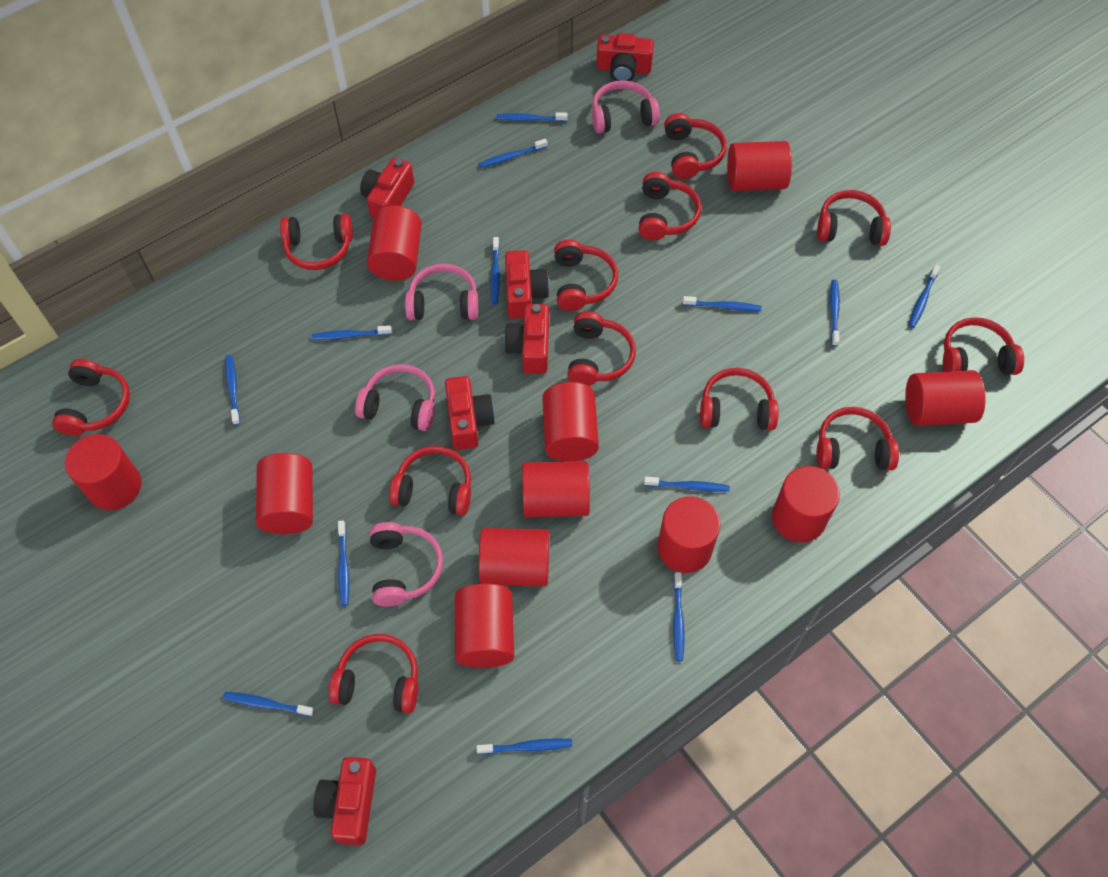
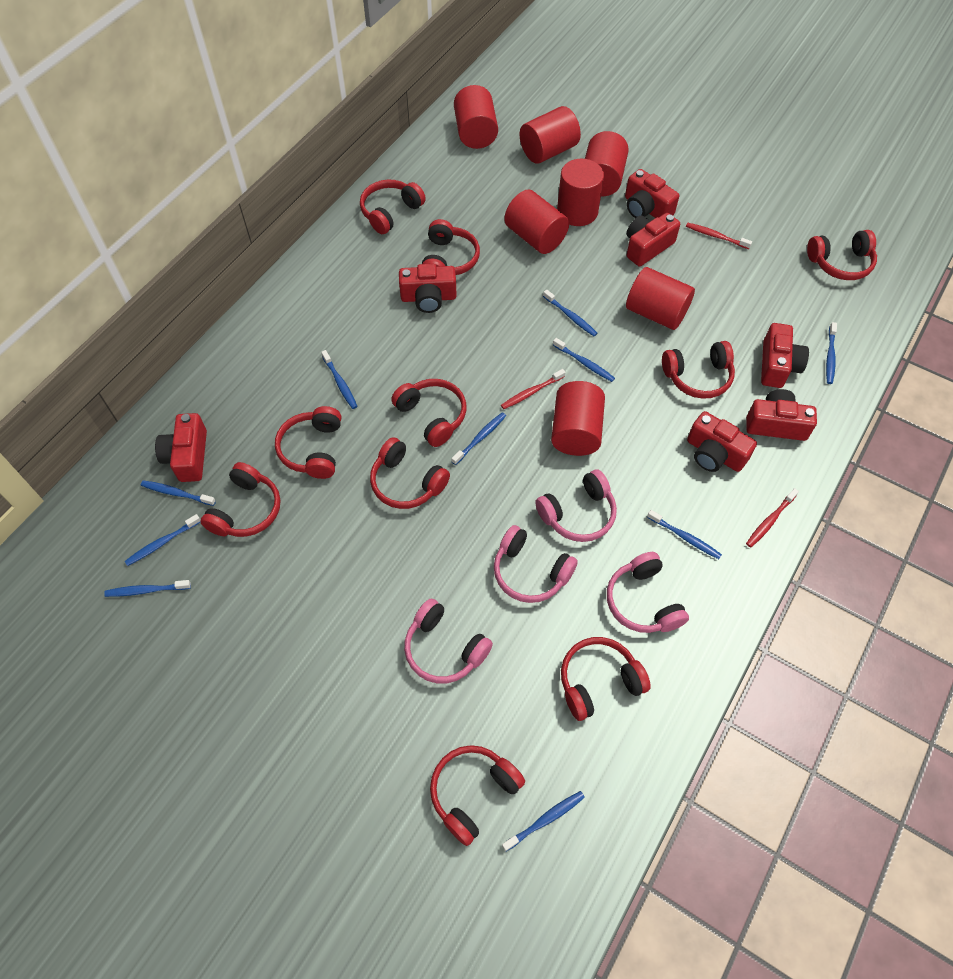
blue toothbrush: 13 -> 10
red camera: 6 -> 7
red cylinder: 11 -> 7
red headphones: 12 -> 10
red toothbrush: 0 -> 3

